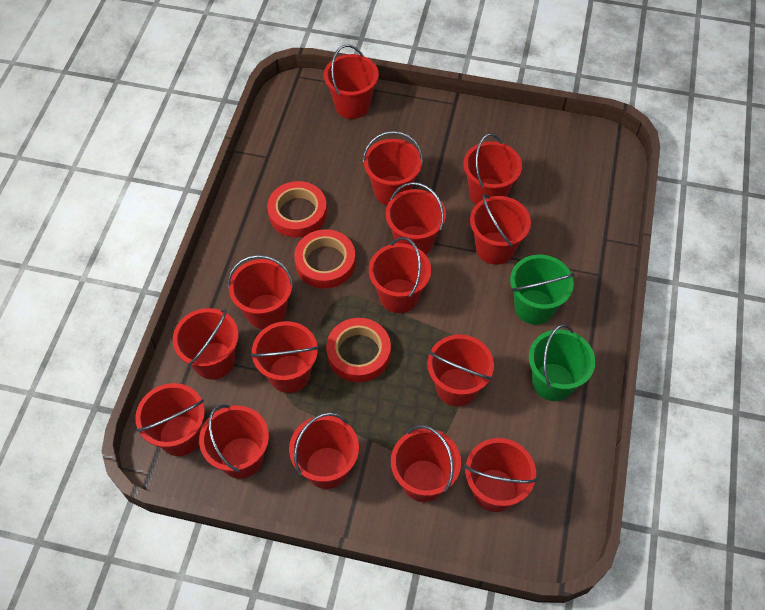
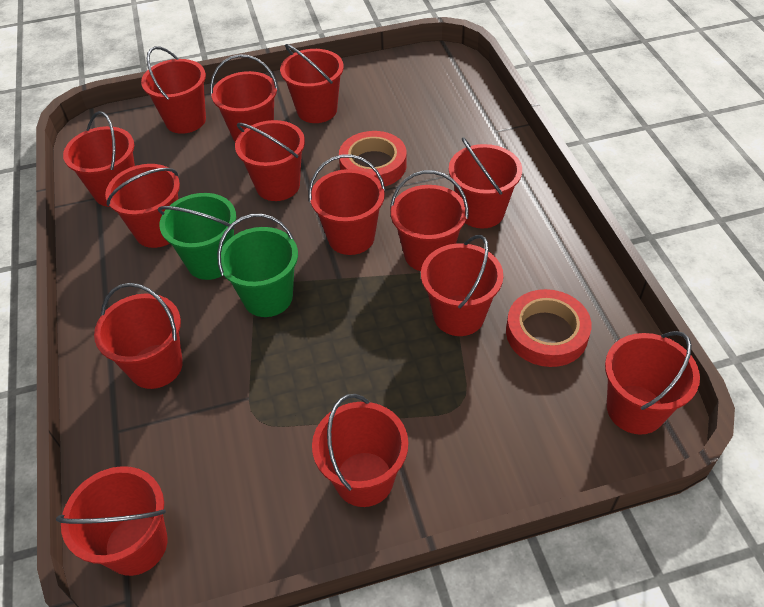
red bucket: 15 -> 14
red tape: 3 -> 2

